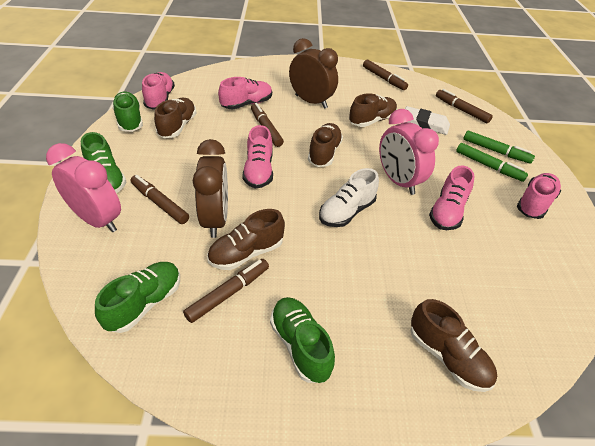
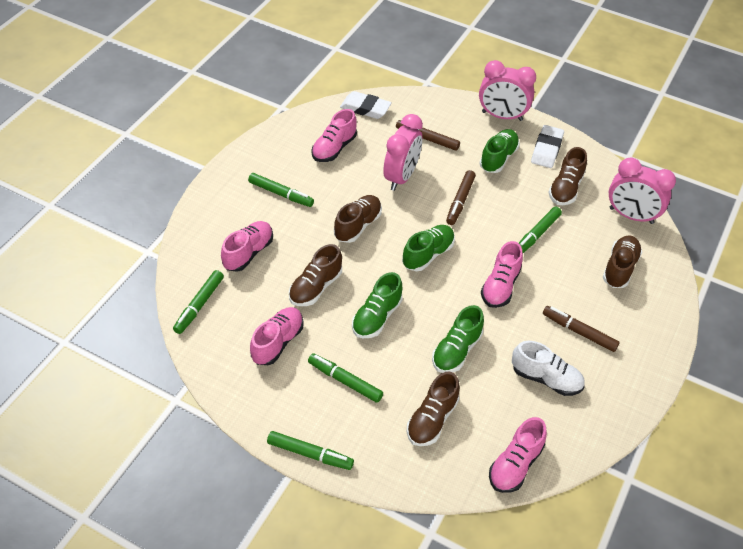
brown clock: 2 -> 0
brown marker: 5 -> 3
green marker: 2 -> 5
pink clock: 2 -> 3
white eraser: 1 -> 2

